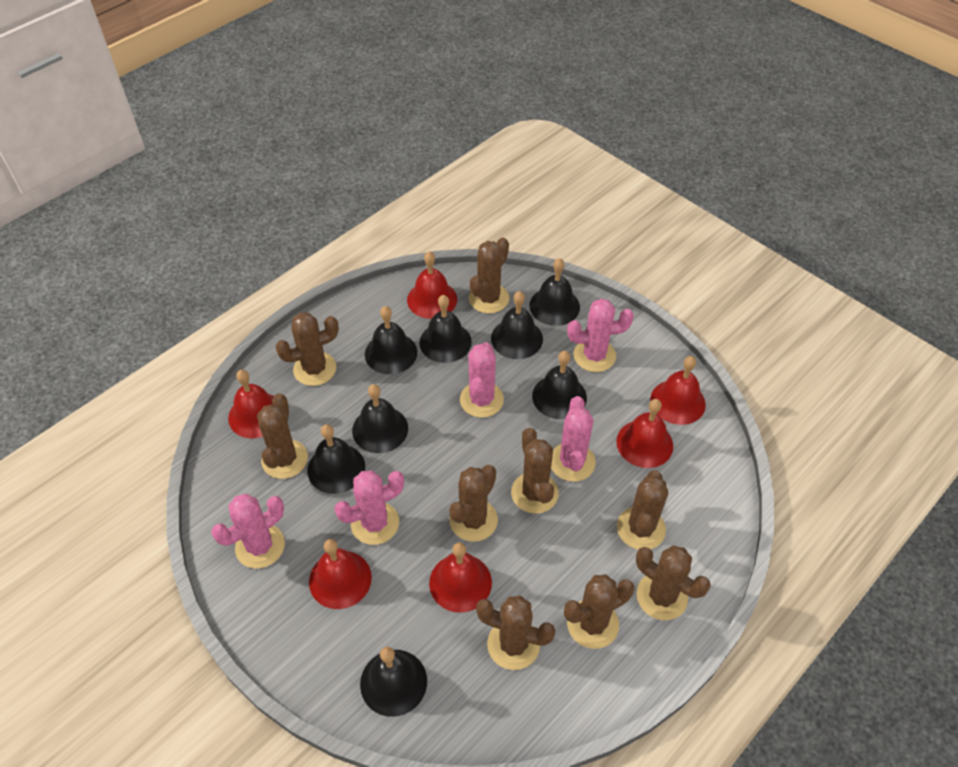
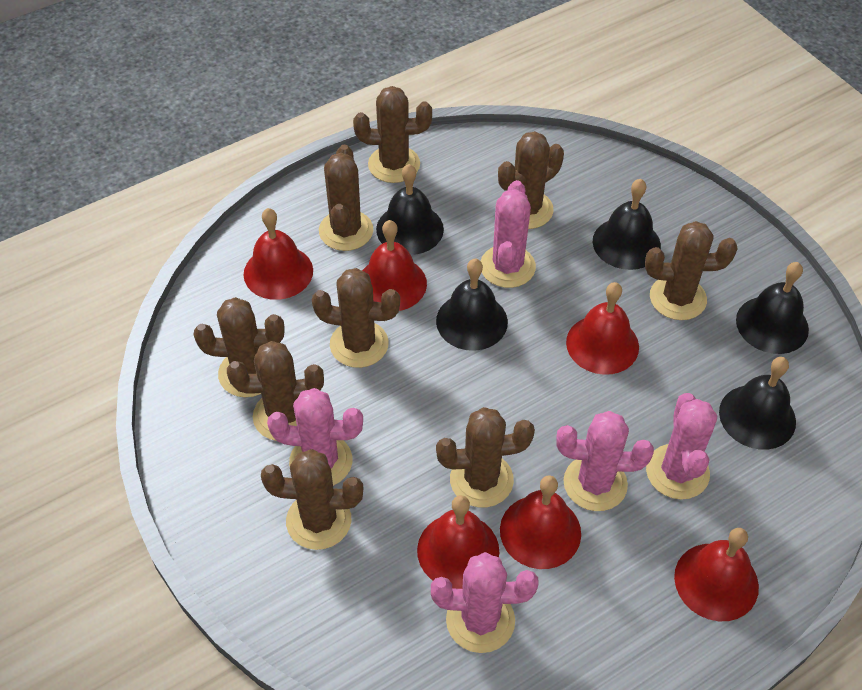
black bell: 8 -> 5

